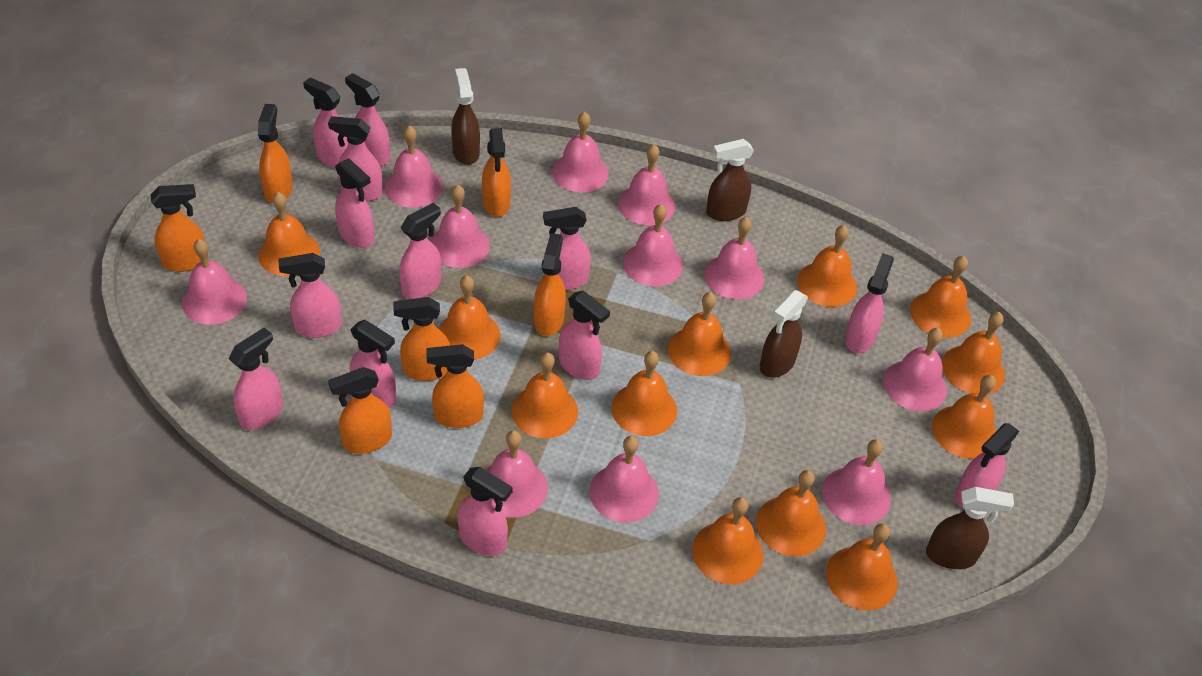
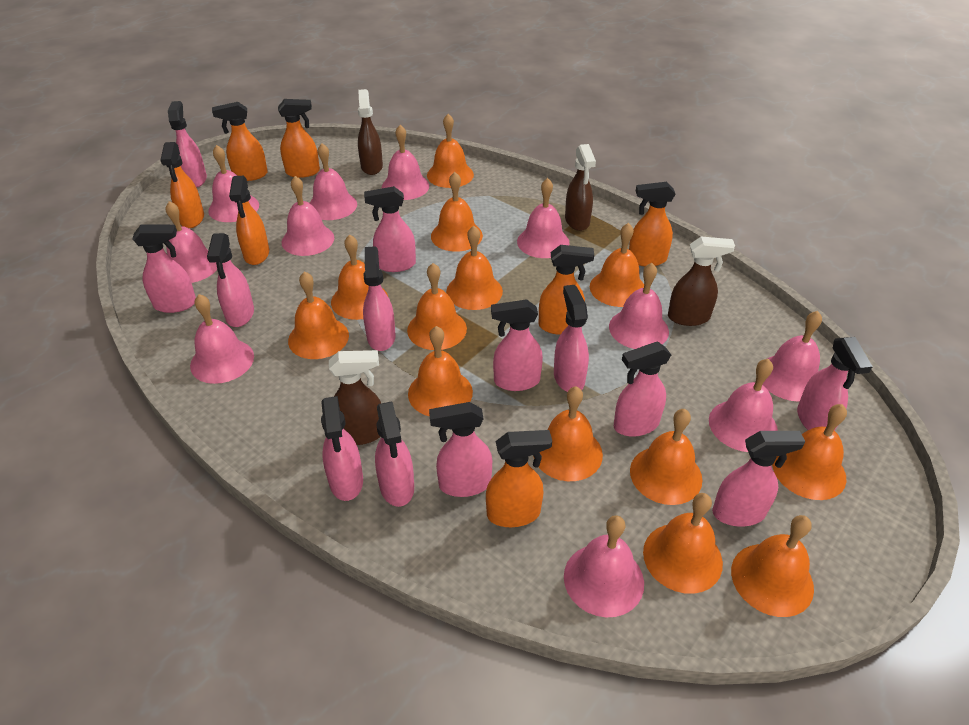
orange bell: 12 -> 13

